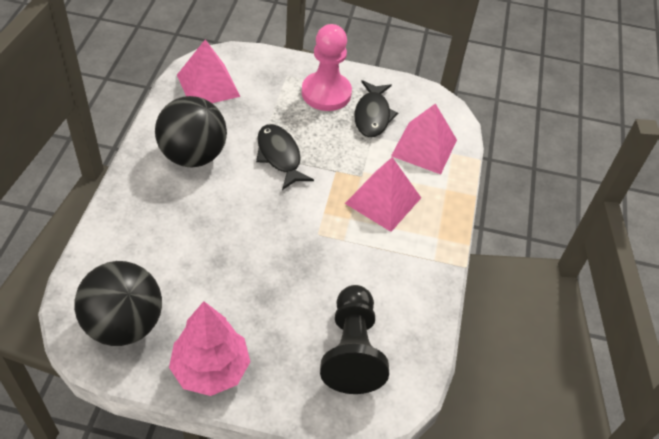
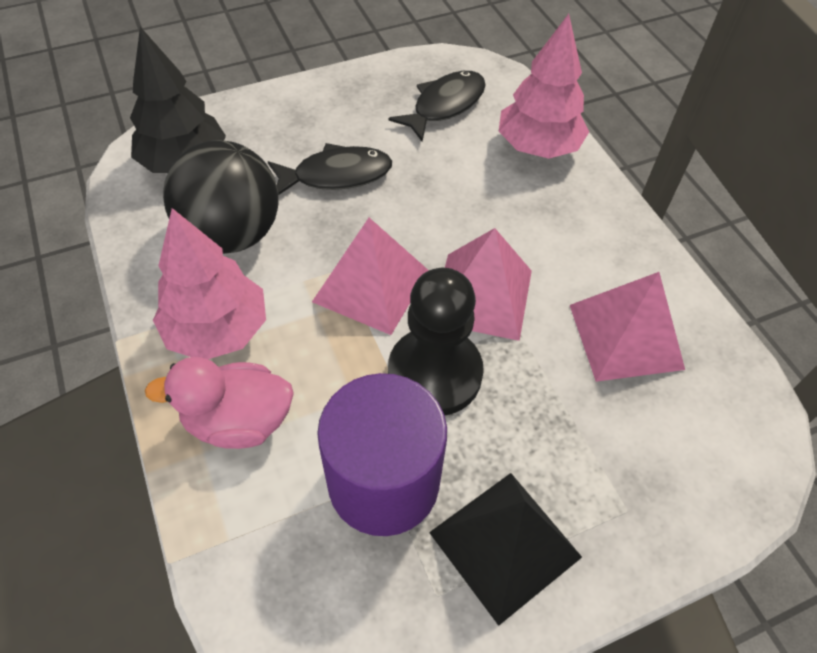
black ball: 2 -> 1
black pyramid: 0 -> 1
black tree: 0 -> 1
pink duck: 0 -> 1
pink pawn: 1 -> 0
pink tree: 1 -> 2
purple cylinder: 0 -> 1

